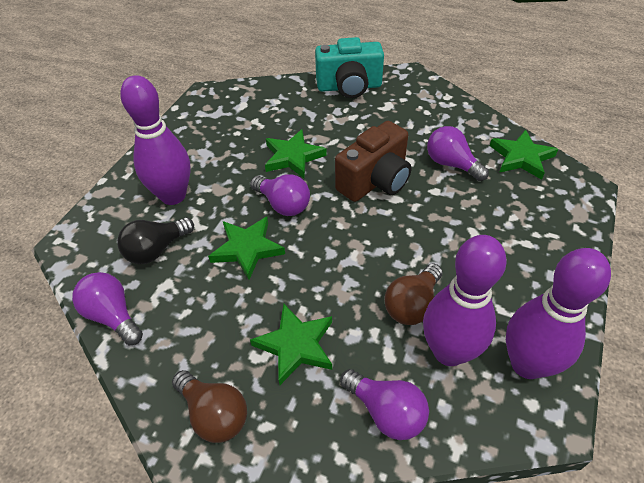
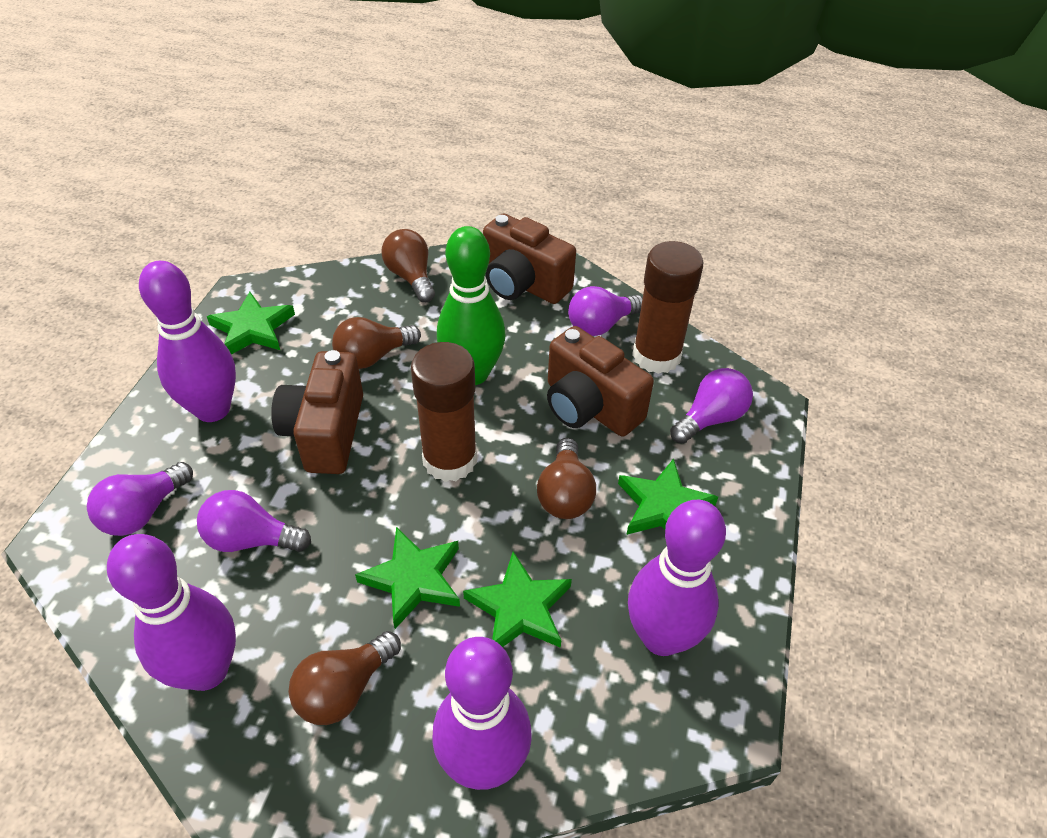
black light bulb: 1 -> 0
brown camera: 1 -> 3
brown glue stick: 0 -> 2
brown light bulb: 2 -> 4
green bowling pin: 0 -> 1
purple bowling pin: 3 -> 4
turquoise camera: 1 -> 0

